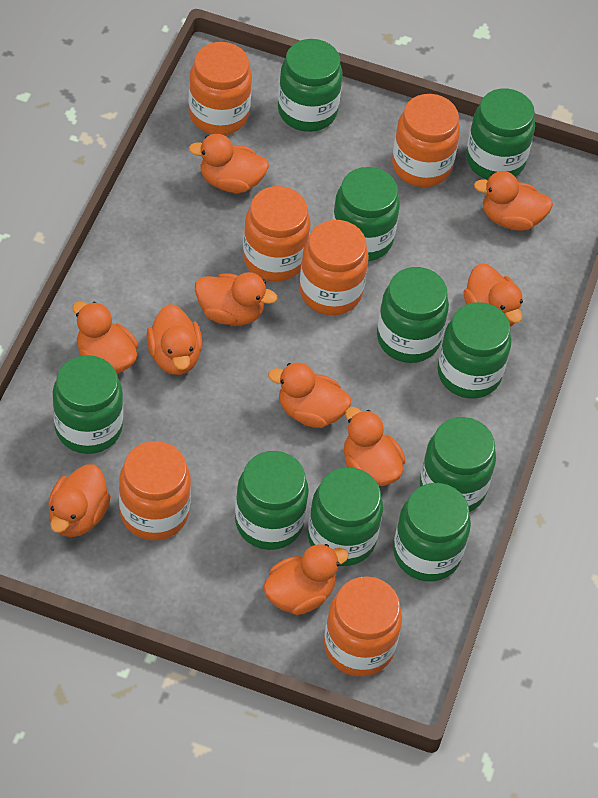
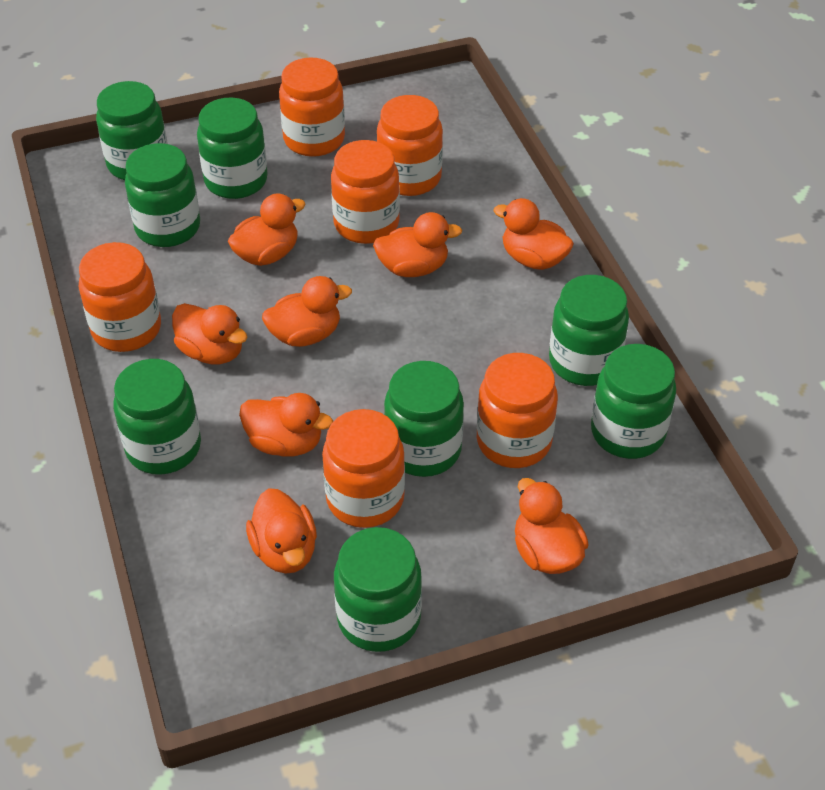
green jar: 10 -> 8
orange duck: 10 -> 8

